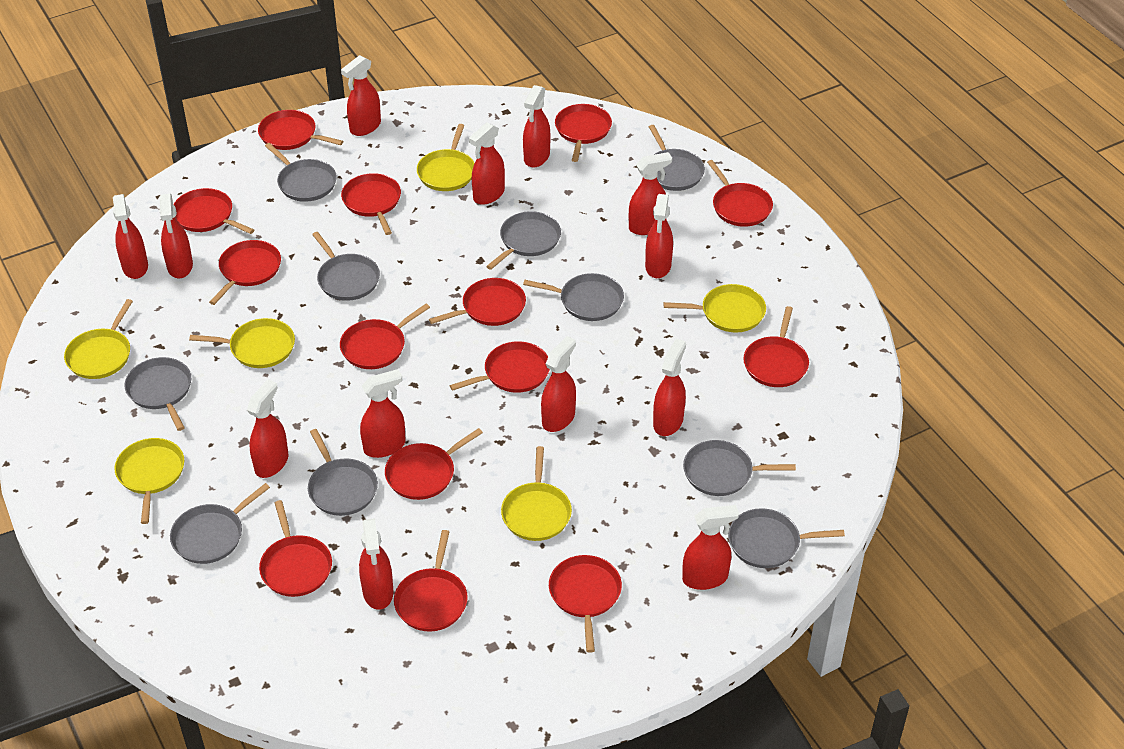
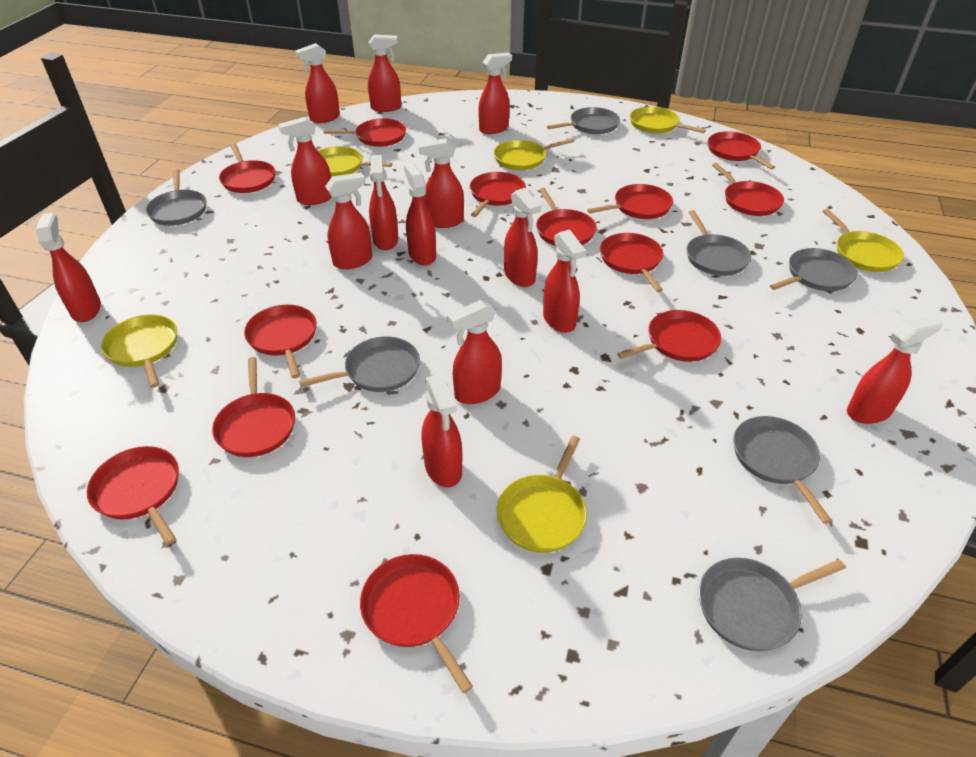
grey pan: 10 -> 7
red pan: 14 -> 13
red spray bottle: 13 -> 14

